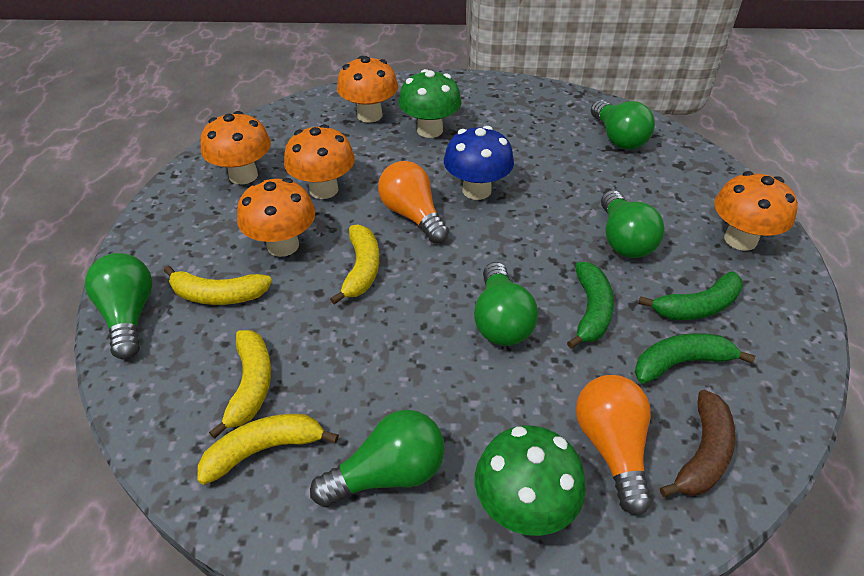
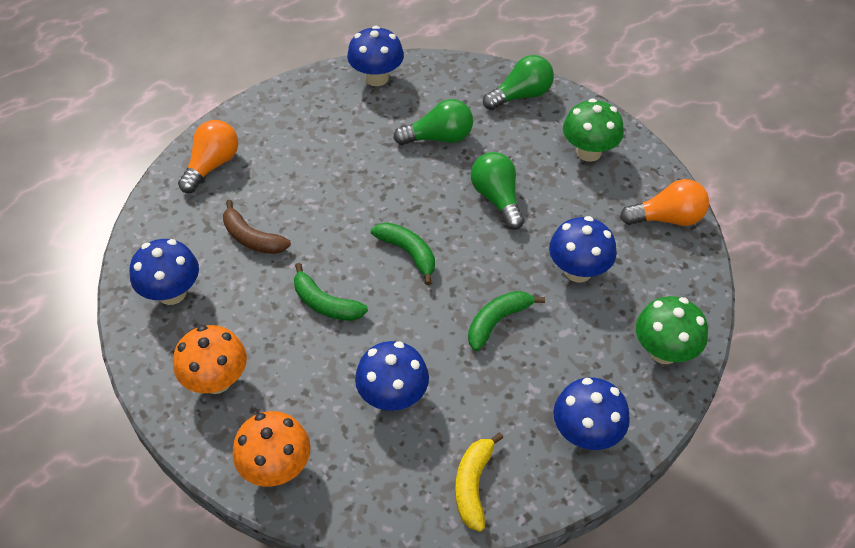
blue mushroom: 1 -> 5
green light bulb: 5 -> 3
orange mushroom: 5 -> 2
yellow banana: 4 -> 1

